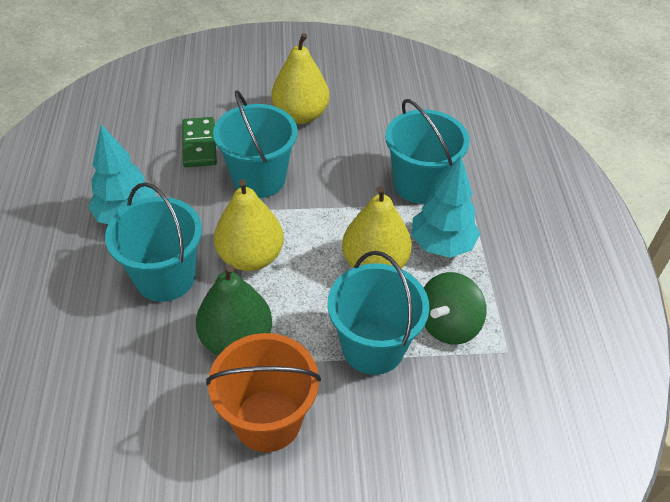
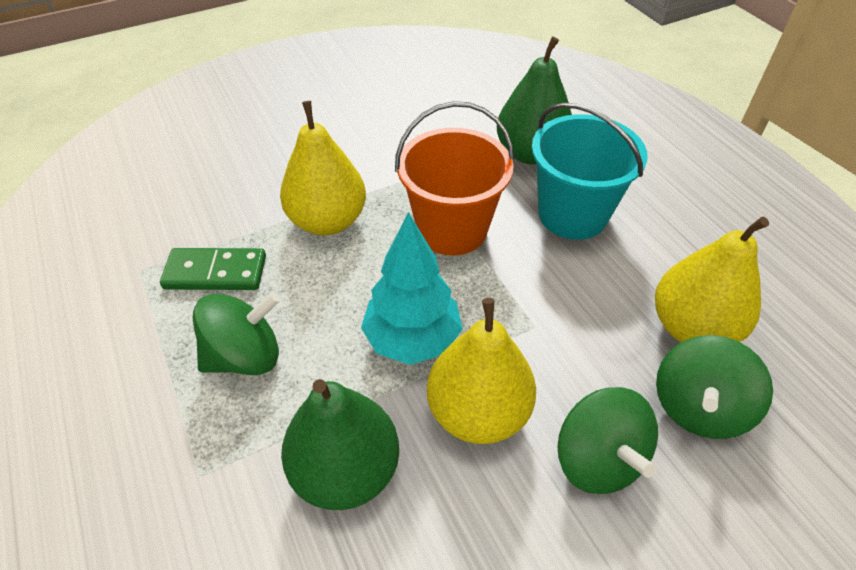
green pear: 1 -> 2
green spinning top: 1 -> 3
turquoise bucket: 4 -> 1
turquoise tree: 2 -> 1

